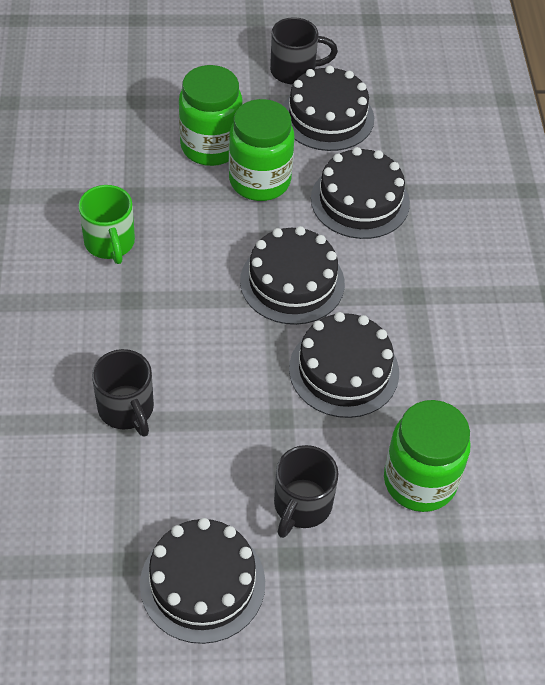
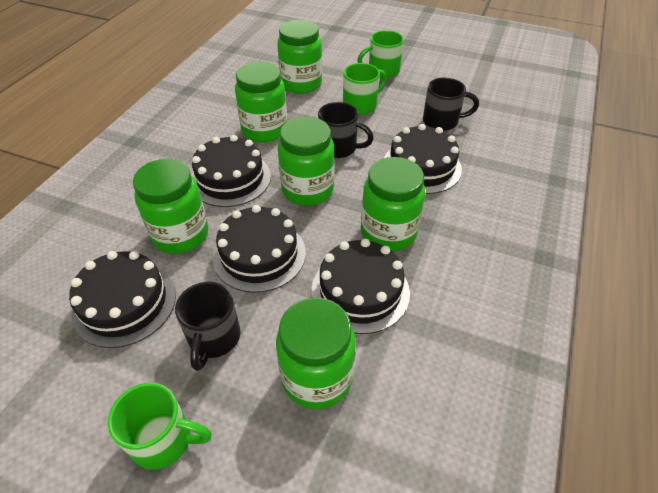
green jar: 3 -> 6
green mug: 1 -> 3

